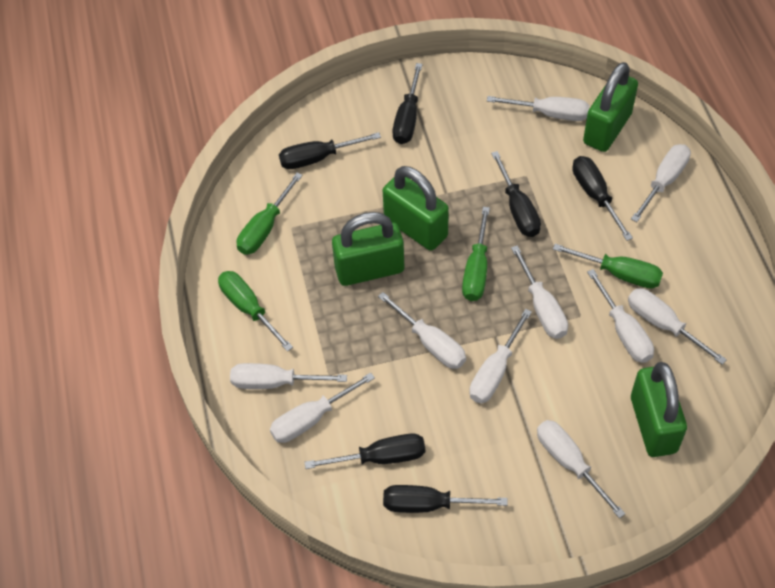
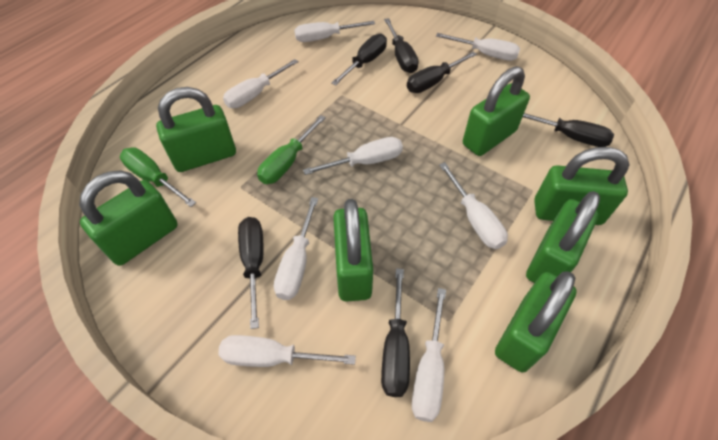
green padlock: 4 -> 7
green screwdriver: 4 -> 2
white screwdriver: 10 -> 8

